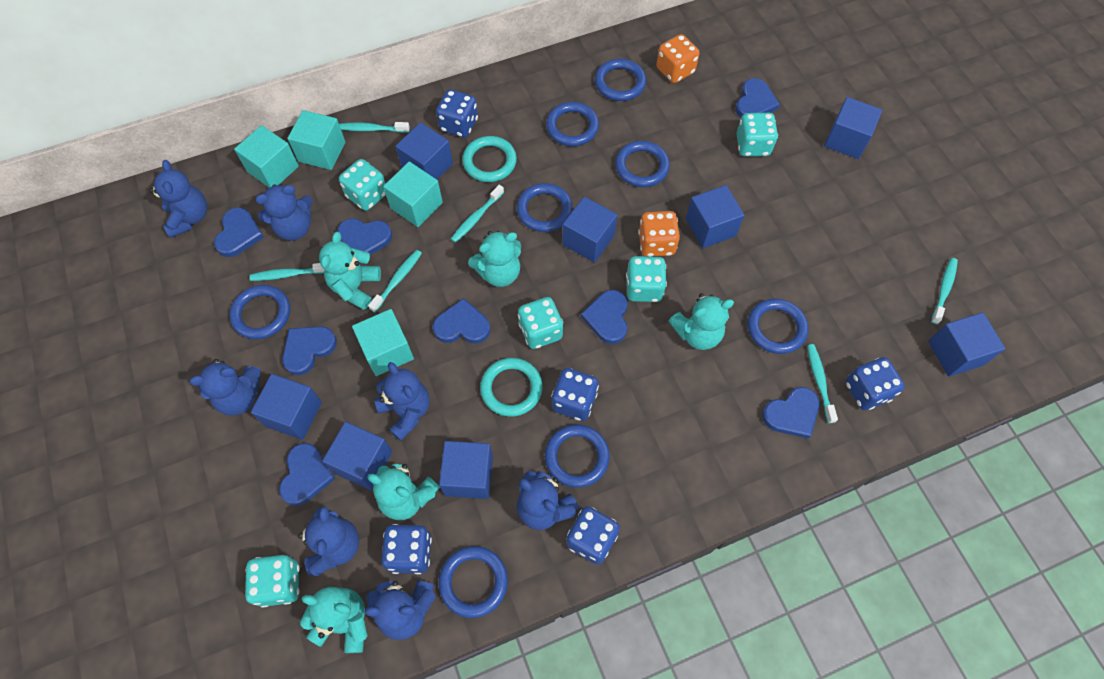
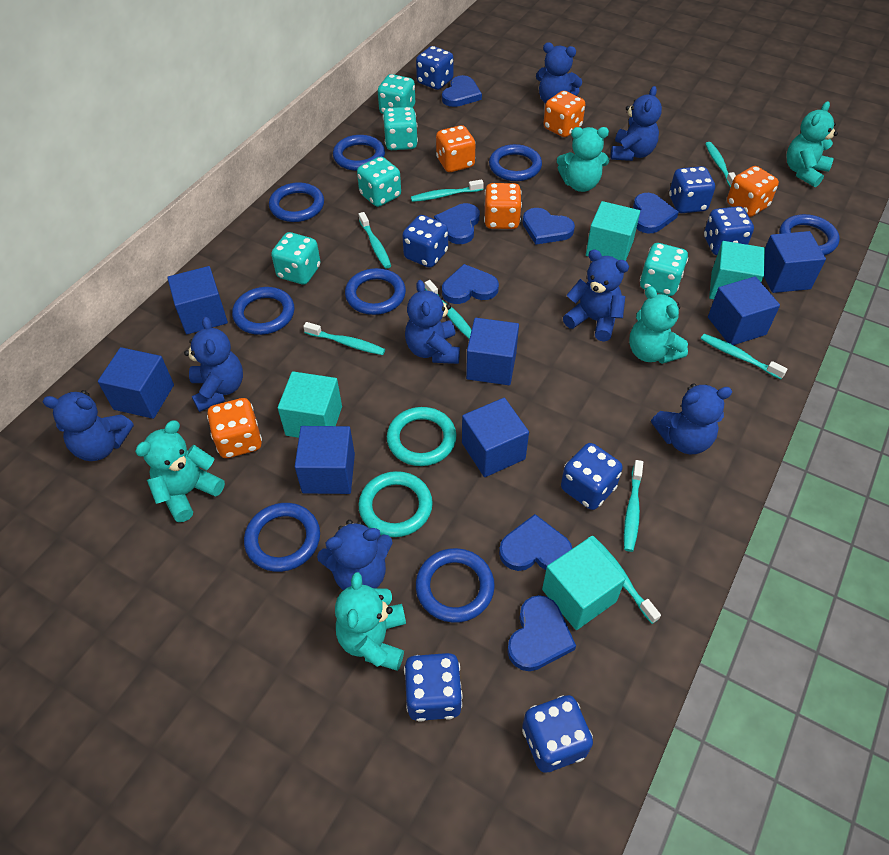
blue cube: 8 -> 7
blue dice: 5 -> 7
blue heart: 8 -> 7
blue teddy bear: 7 -> 8
orange dice: 2 -> 5
turquoise toothbrush: 6 -> 8

